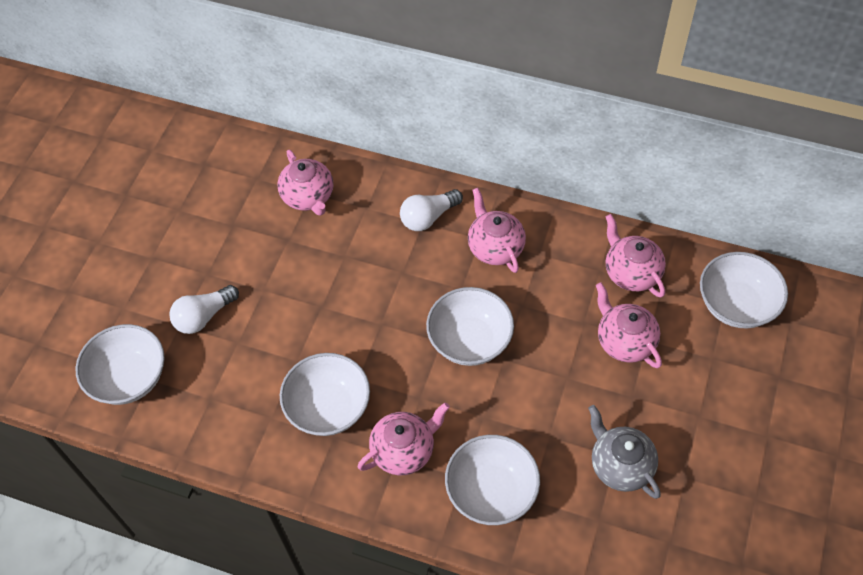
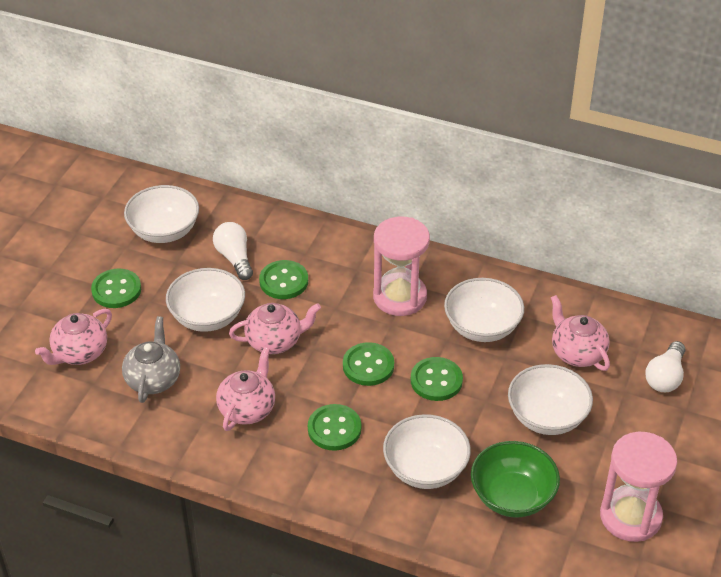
green bowl: 0 -> 1
green button: 0 -> 5
pink hourglass: 0 -> 2
pink teapot: 5 -> 4

